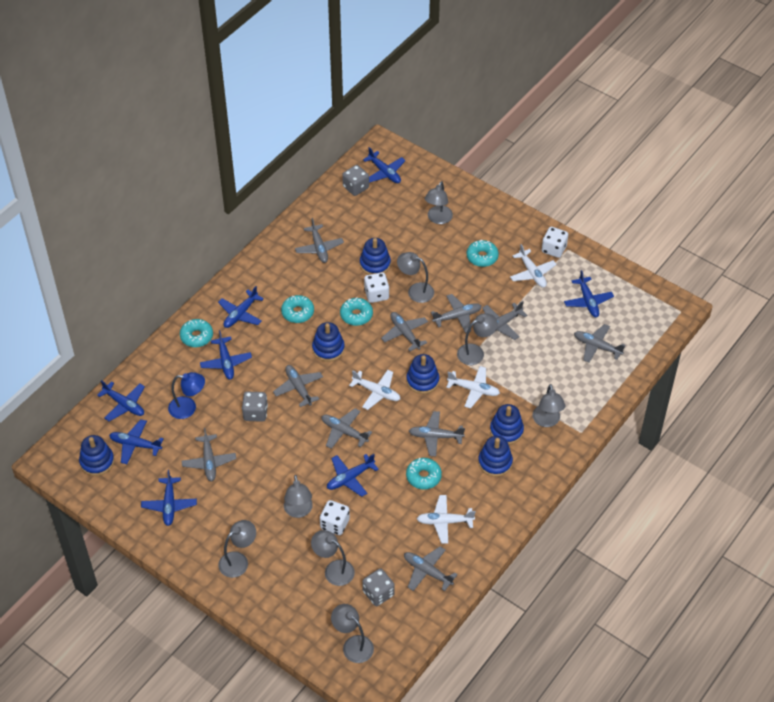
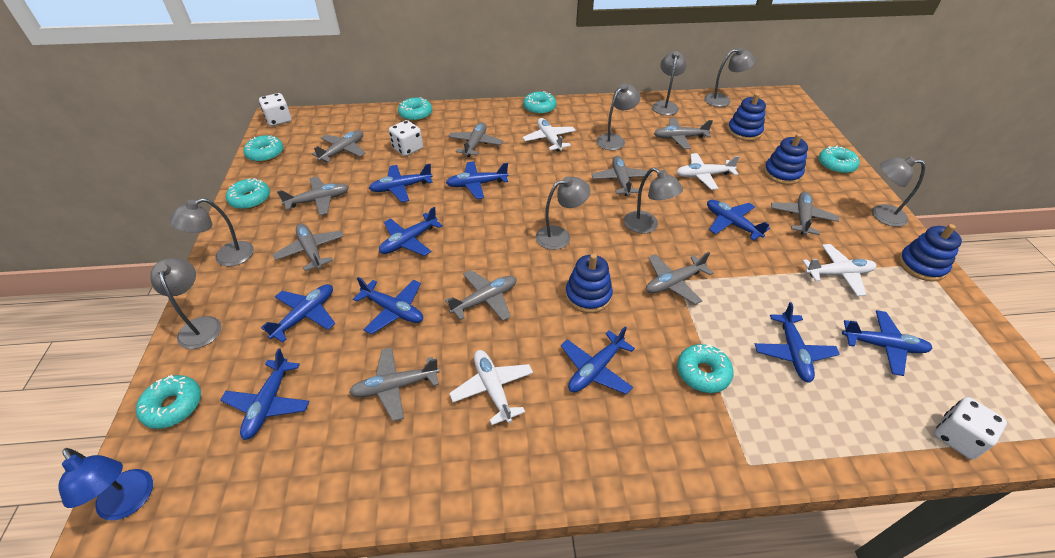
blue plane: 8 -> 10
blue stacking toy: 6 -> 4
grey dice: 3 -> 0
turquoise donut: 5 -> 7

